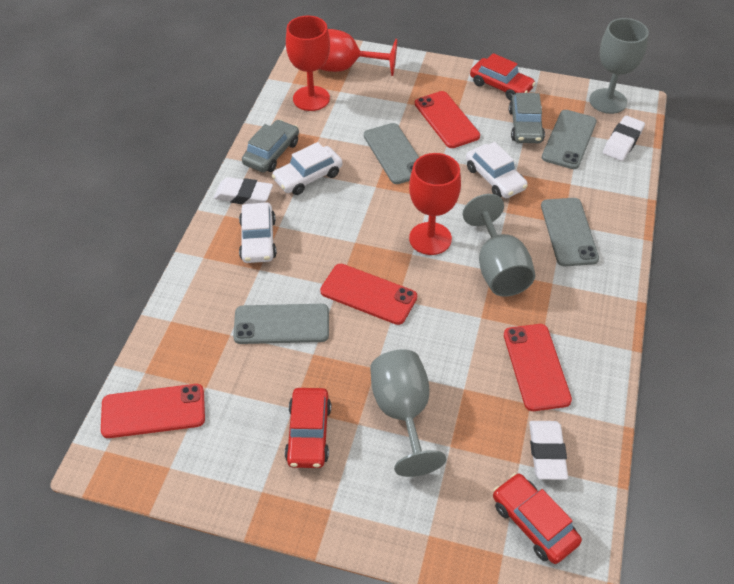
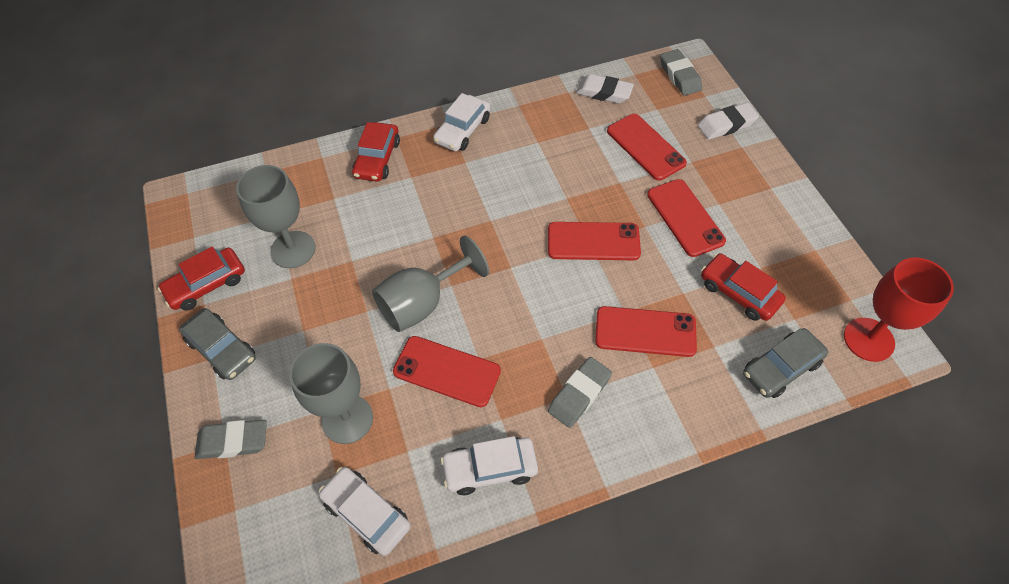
grey eraser: 0 -> 3
grey phone: 4 -> 0
red goblet: 3 -> 1
red phone: 4 -> 5
white eraser: 3 -> 2

